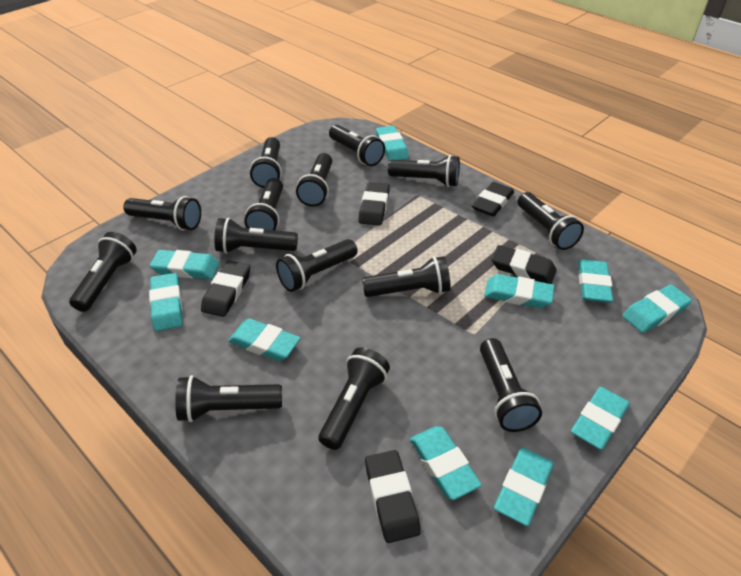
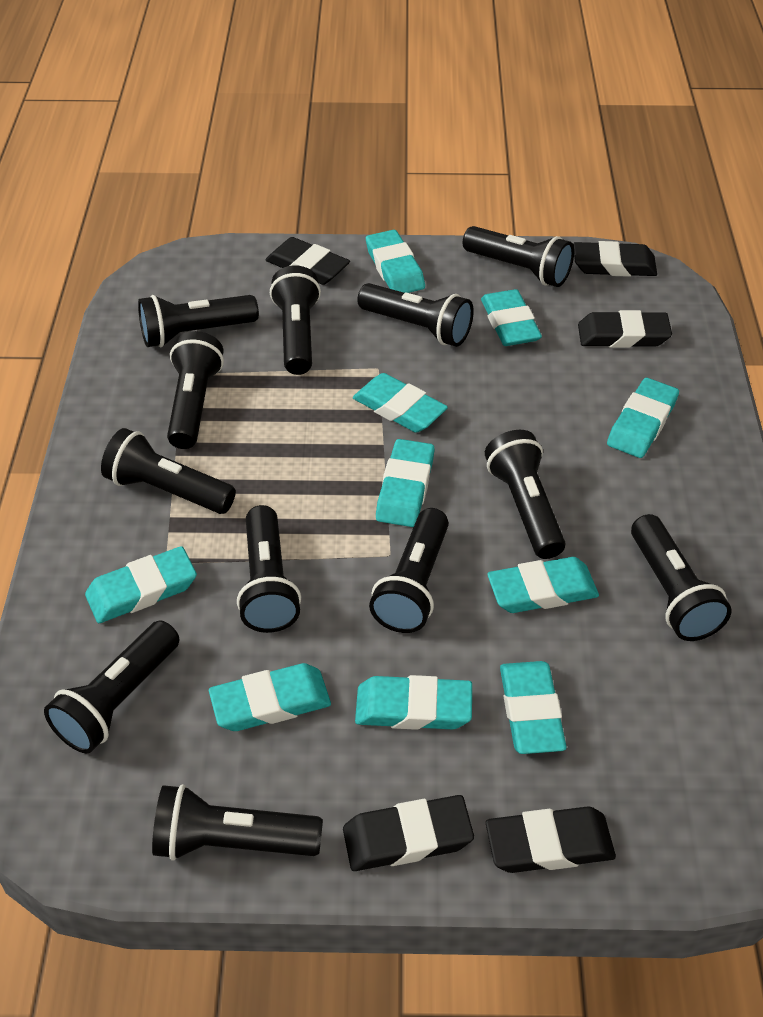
black flashlight: 14 -> 12

